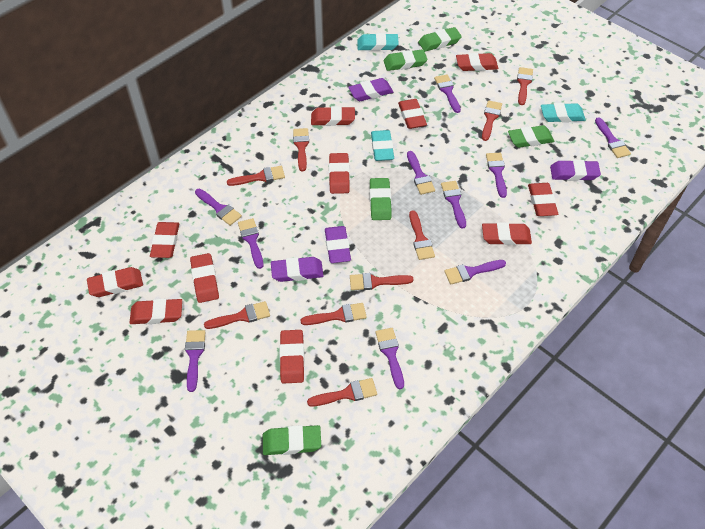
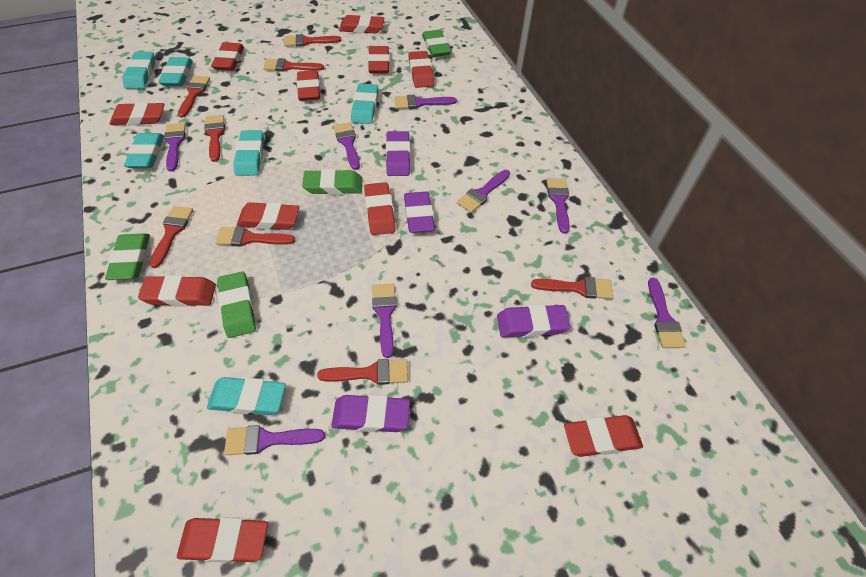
green eraser: 5 -> 4
purple brush: 10 -> 8
red brush: 9 -> 8
turquoise eraser: 3 -> 6

